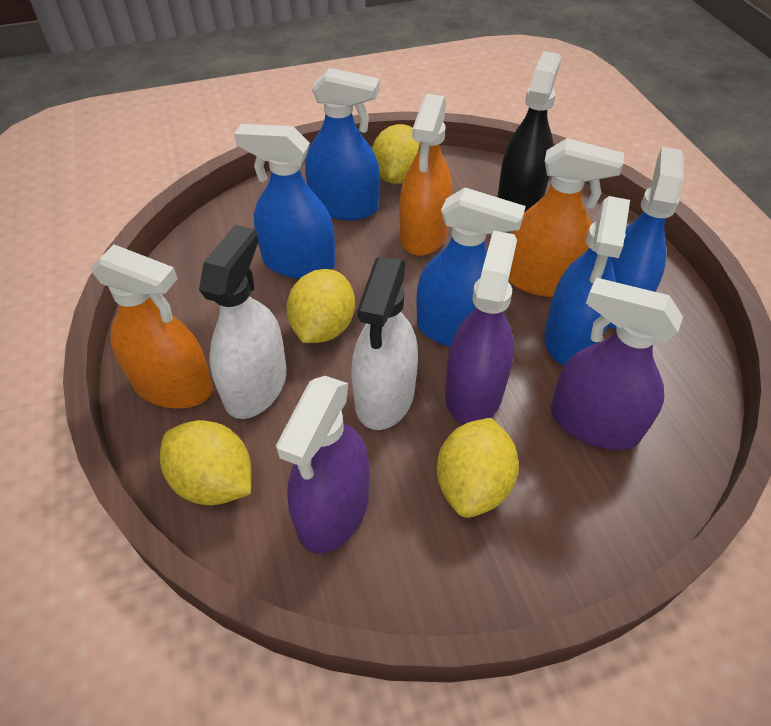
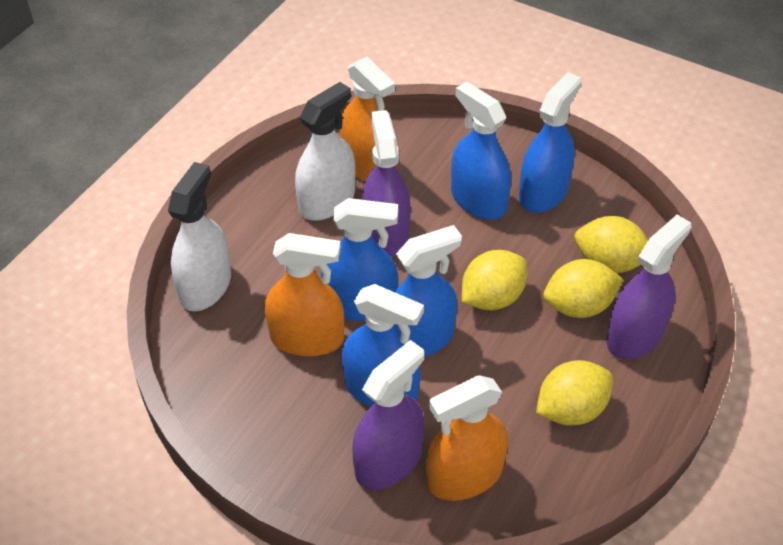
black spray bottle: 1 -> 0

